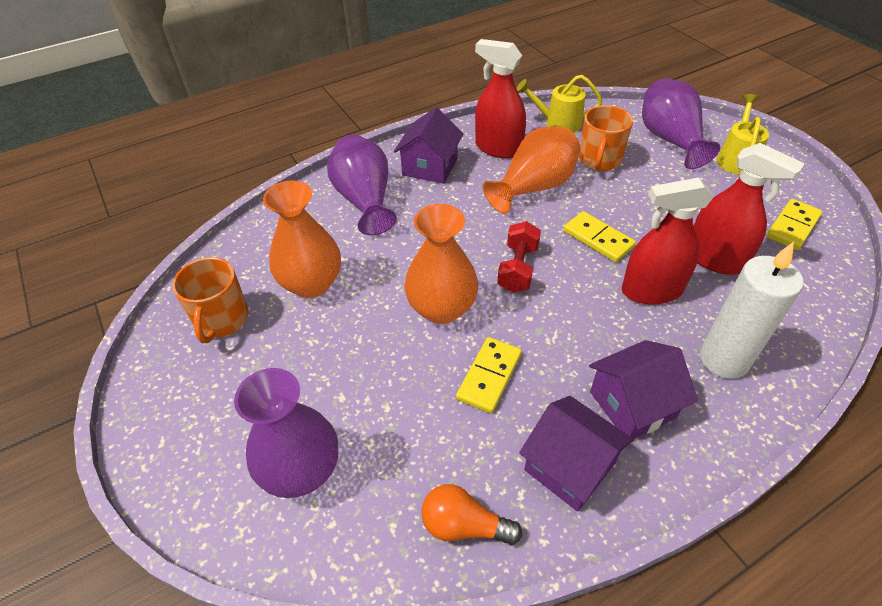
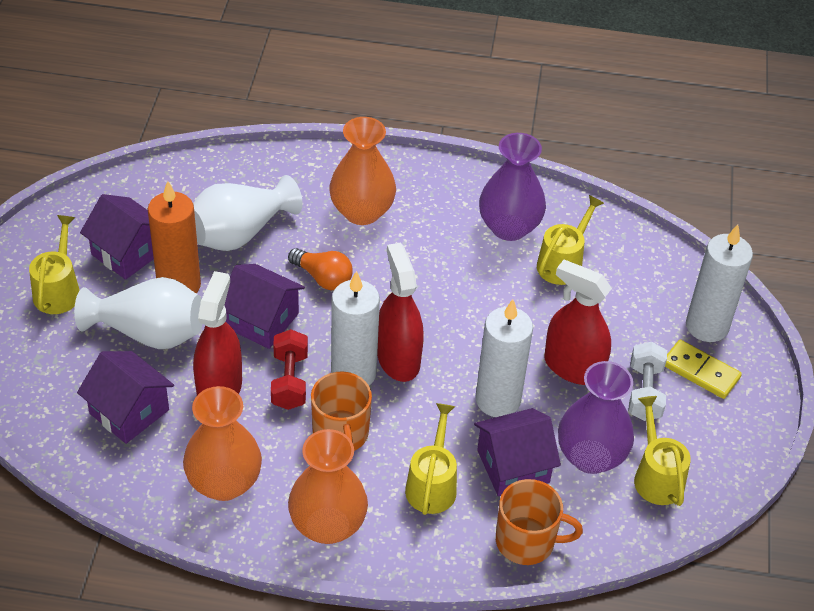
orange candle: 0 -> 1
purple house: 3 -> 4
purple vase: 3 -> 2
white candle: 1 -> 3
white dumbbell: 0 -> 1
white vase: 0 -> 2
yellow domino: 3 -> 1
yellow watering can: 2 -> 4

